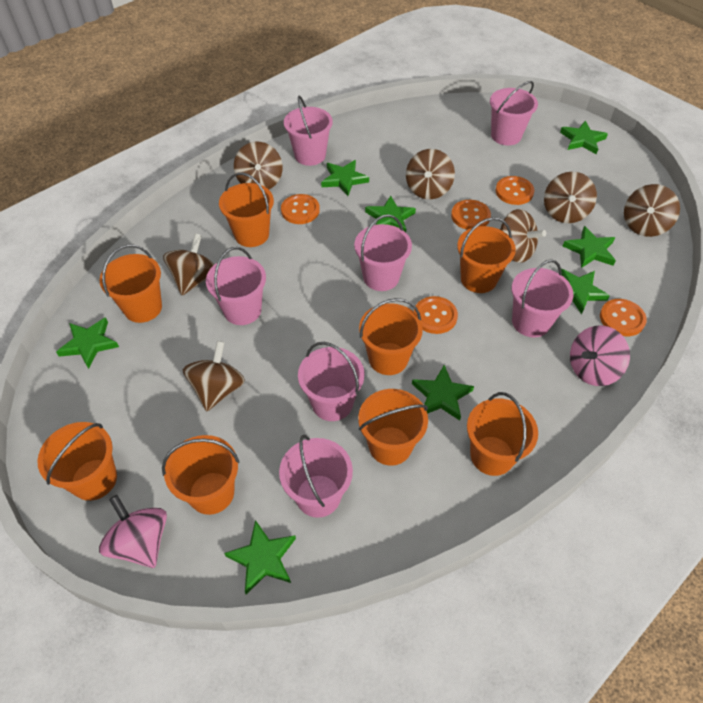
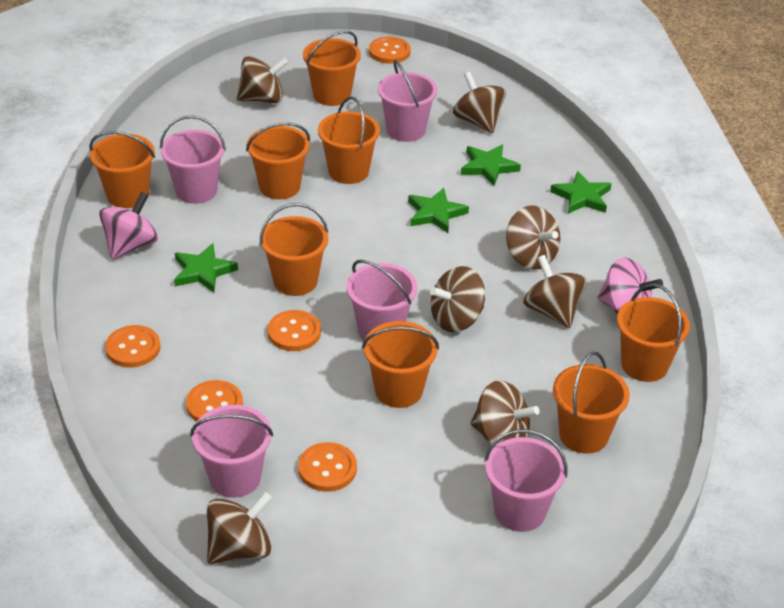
green star: 8 -> 4
pink bucket: 7 -> 5

